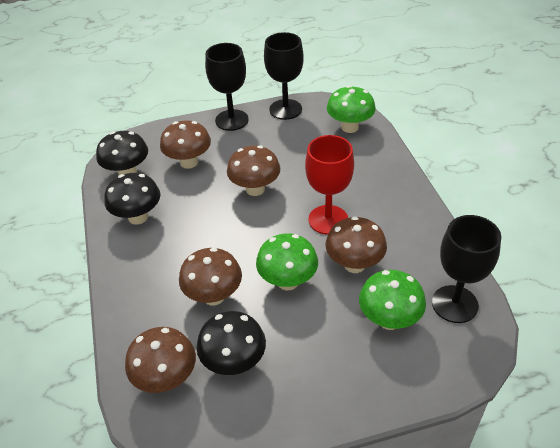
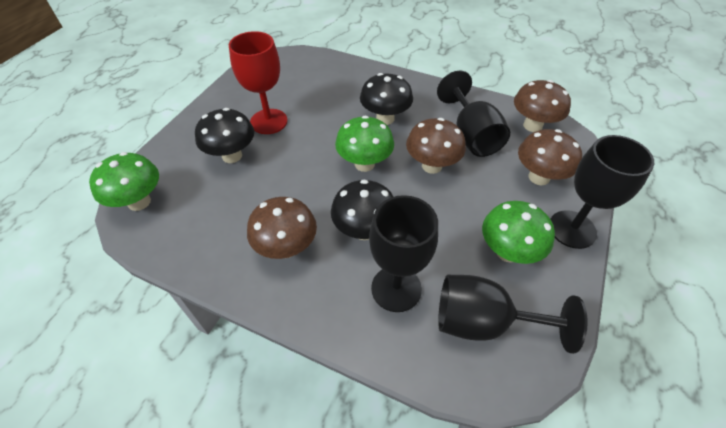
black goblet: 3 -> 4
brown mushroom: 5 -> 4

